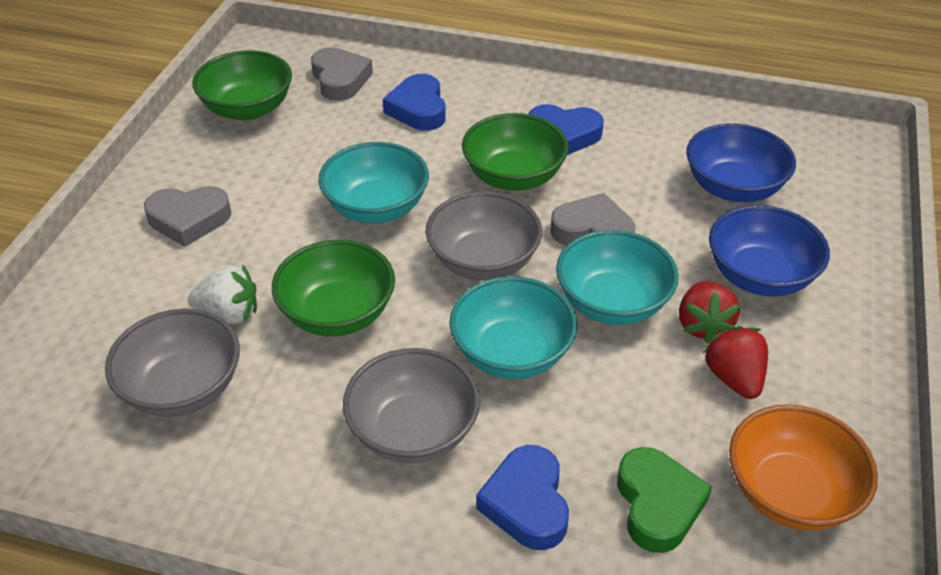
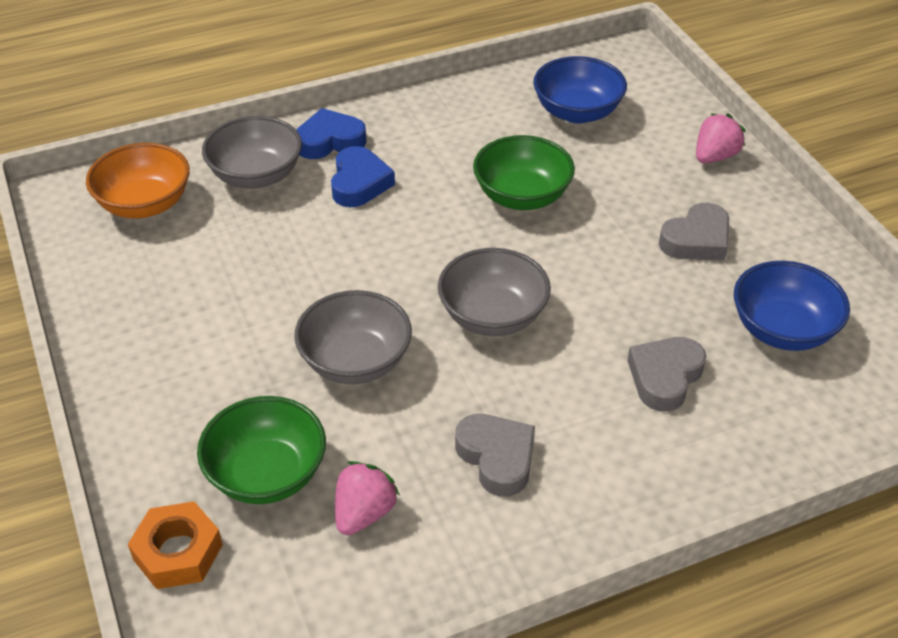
blue heart: 3 -> 2
green bowl: 3 -> 2
green heart: 1 -> 0
orange nut: 0 -> 1
pink strawberry: 0 -> 2
red strawberry: 2 -> 0
turquoise bowl: 3 -> 0
white strawberry: 1 -> 0

